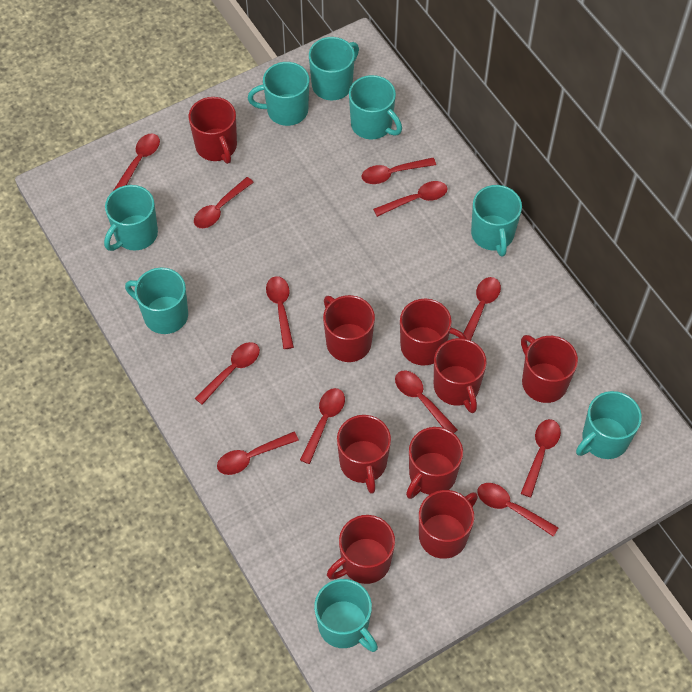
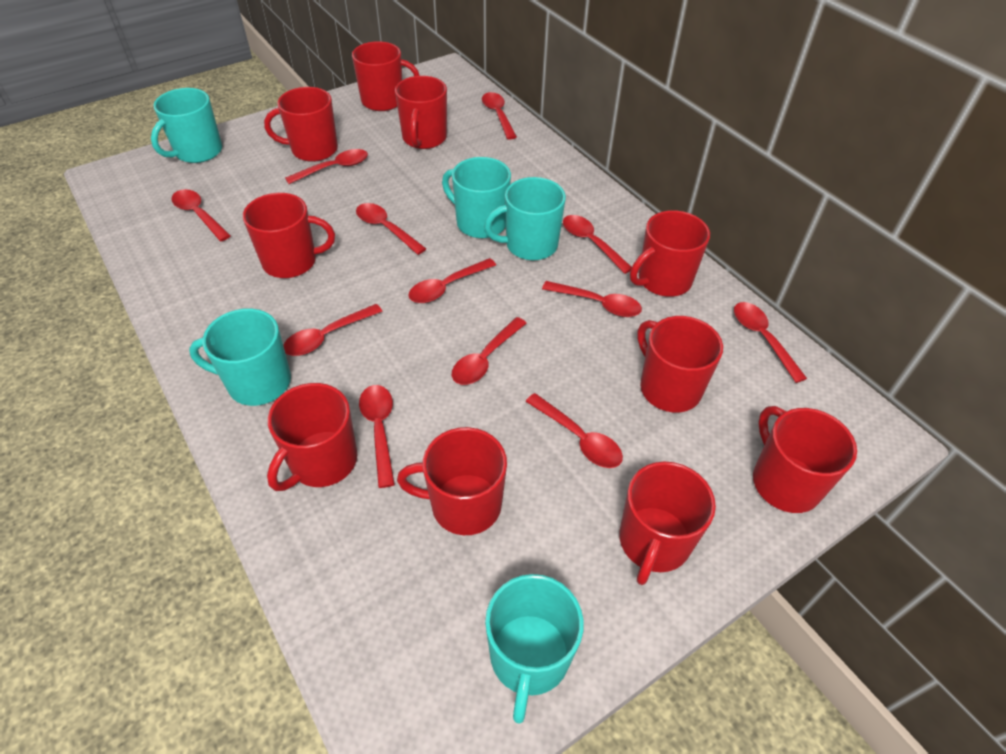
red mug: 9 -> 10
turquoise mug: 8 -> 5

